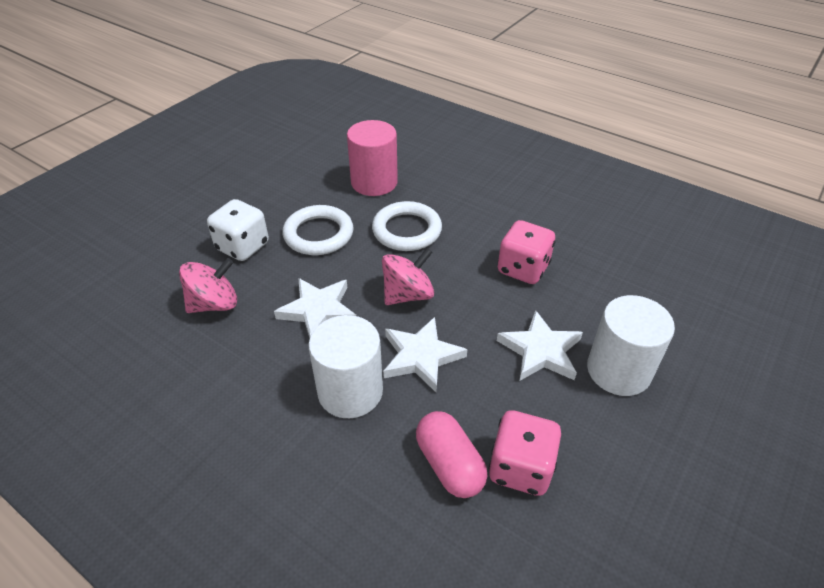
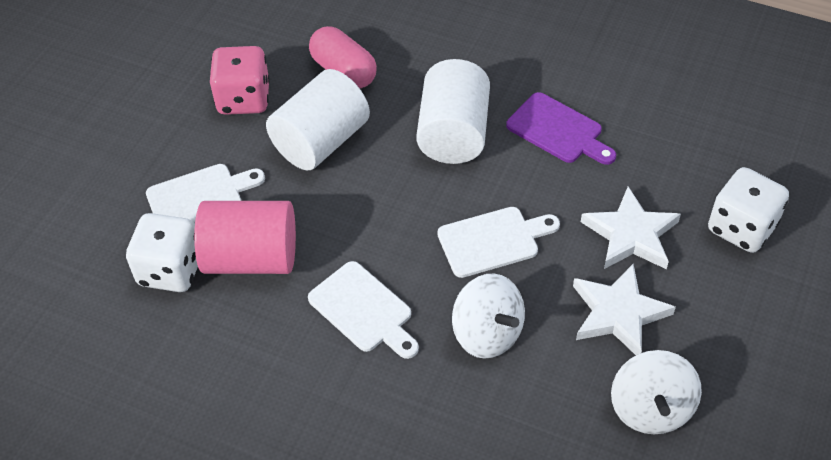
pink dice: 2 -> 1
pink spinning top: 2 -> 0
purple cutting board: 0 -> 1
white cutting board: 0 -> 3
white dice: 1 -> 2
white ring: 2 -> 0
white spinning top: 0 -> 2
white star: 3 -> 2

